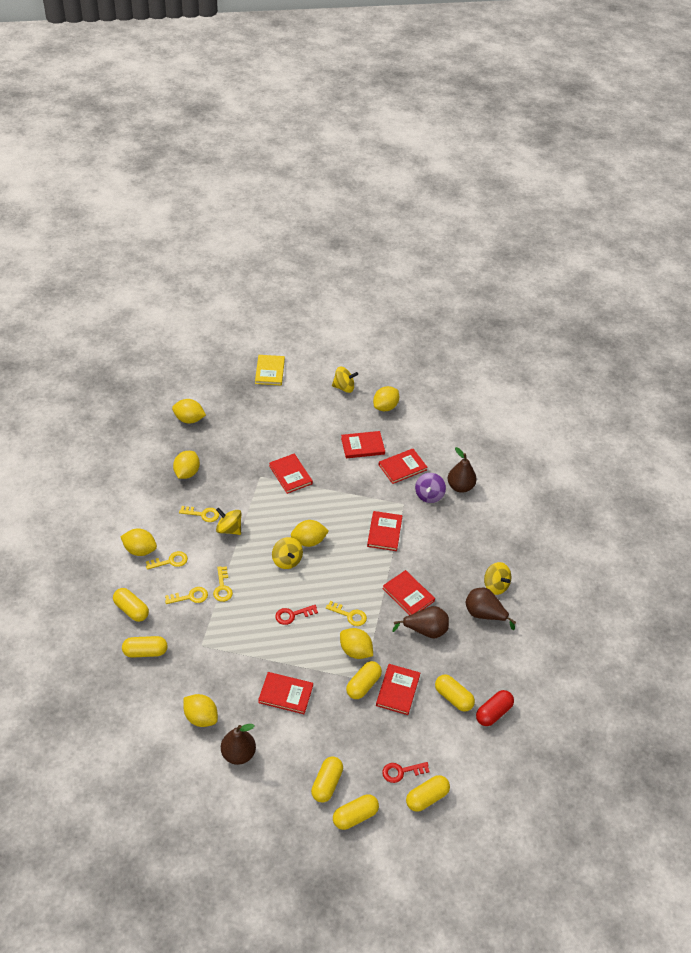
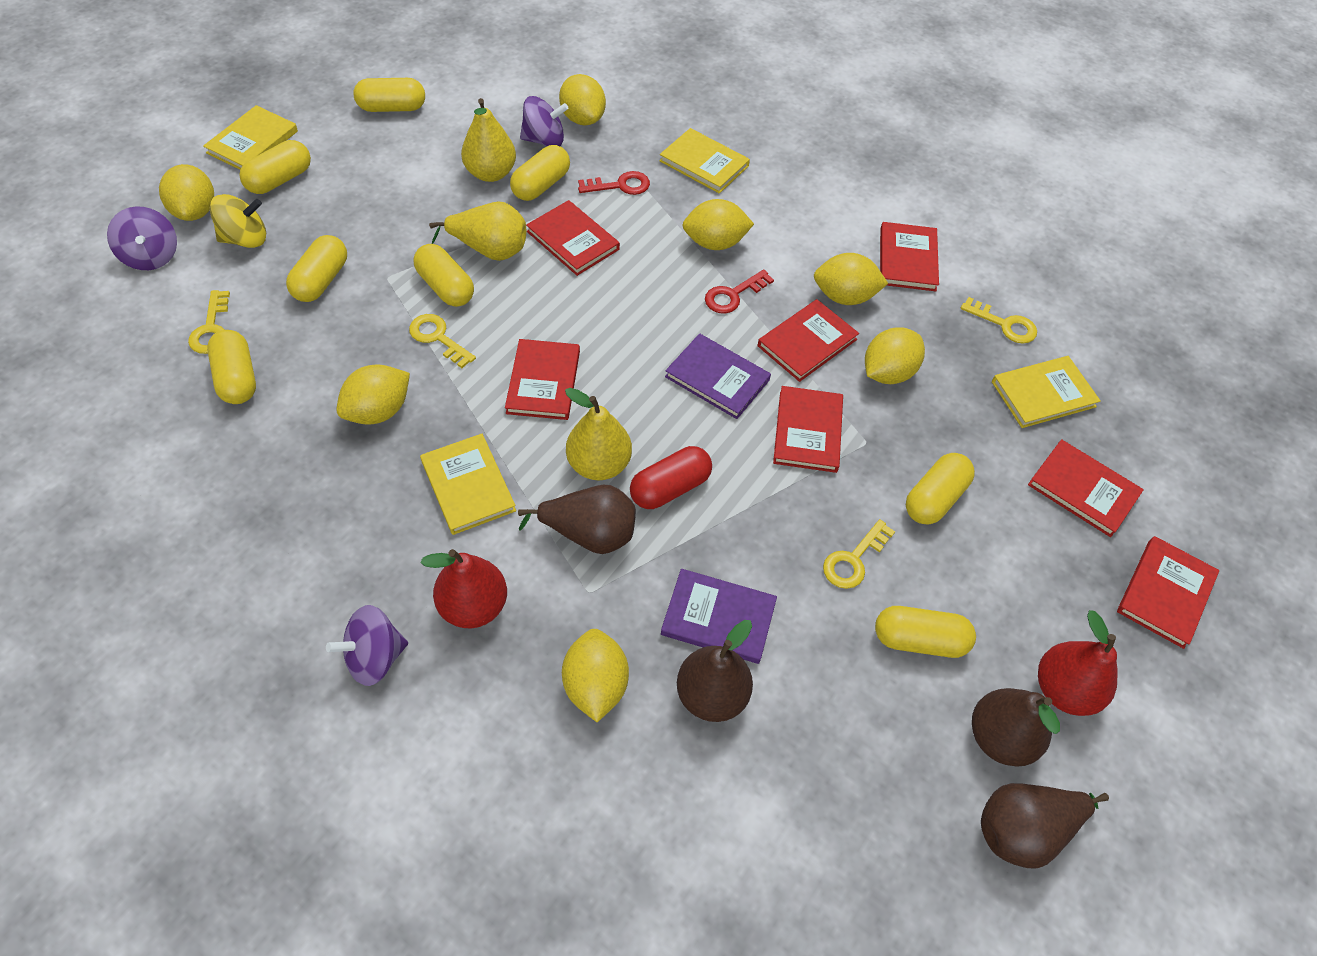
purple book: 0 -> 2
purple spinning top: 1 -> 3
red pear: 0 -> 2
yellow book: 1 -> 4
yellow capsule: 7 -> 8
yellow key: 5 -> 4
yellow pear: 0 -> 3
yellow spinning top: 4 -> 1

